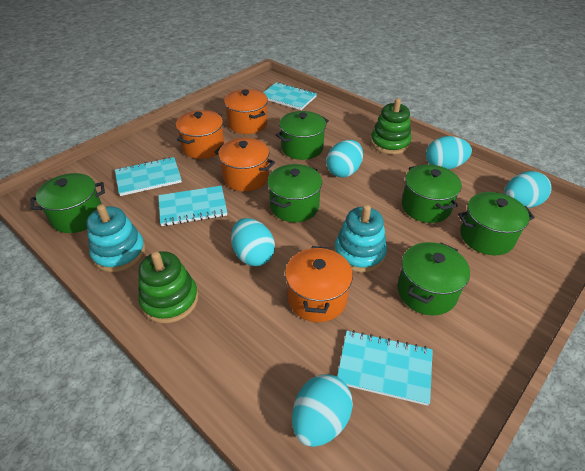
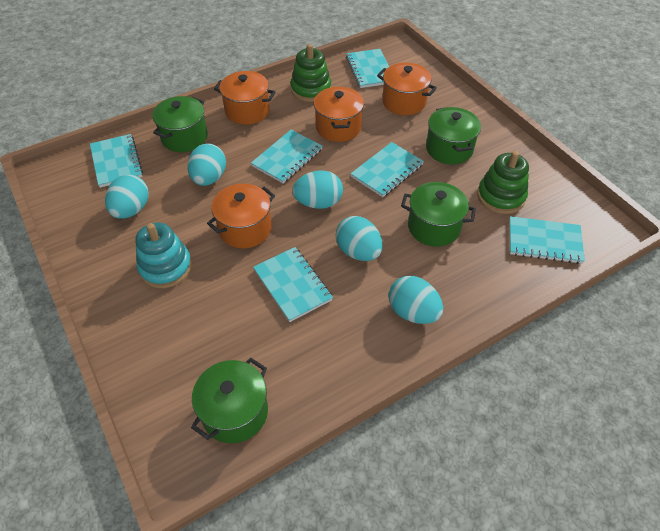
green pot: 6 -> 4
turquoise notebook: 4 -> 6
turquoise stacking toy: 2 -> 1

